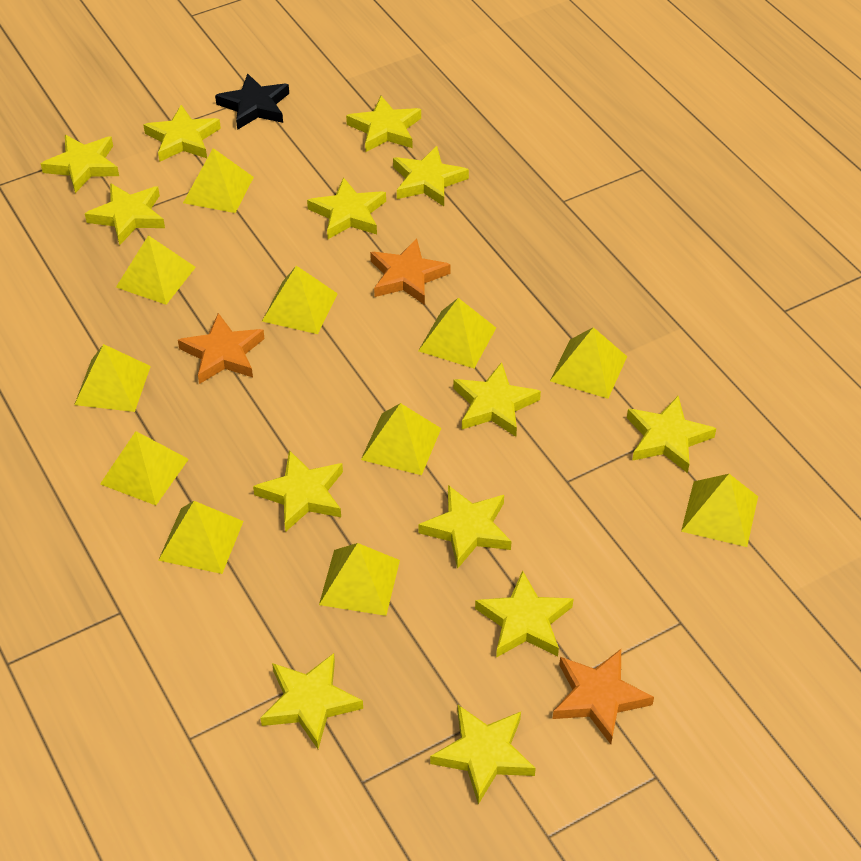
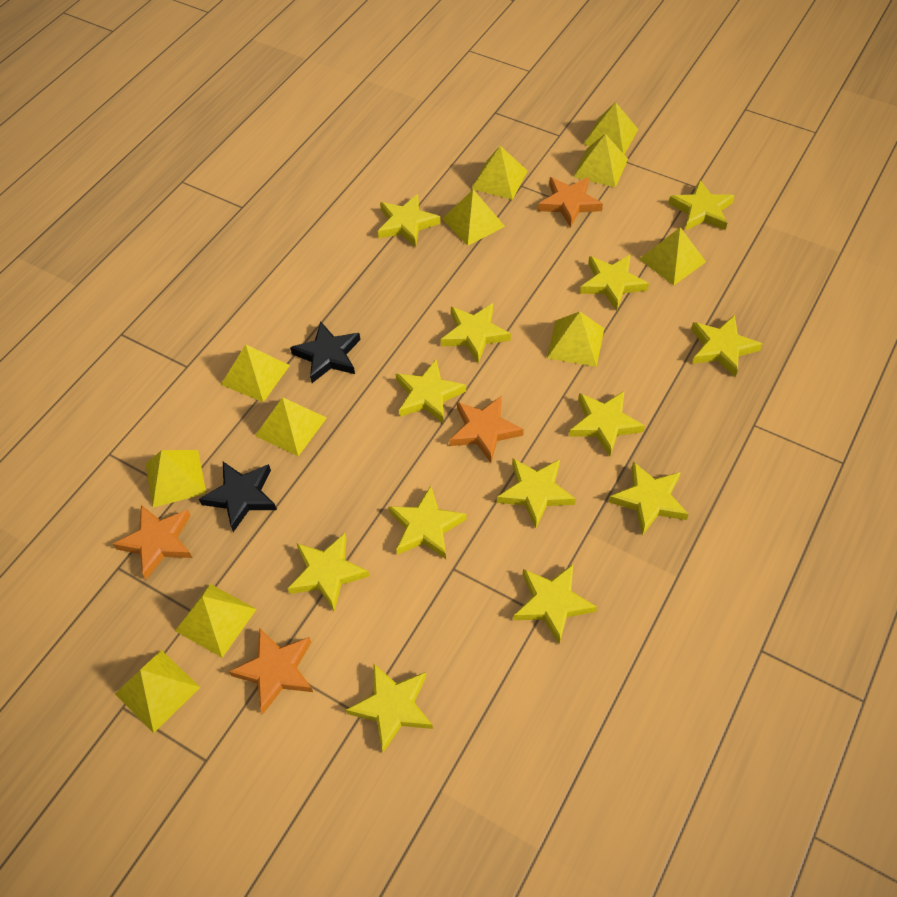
black star: 1 -> 2
orange star: 3 -> 4

